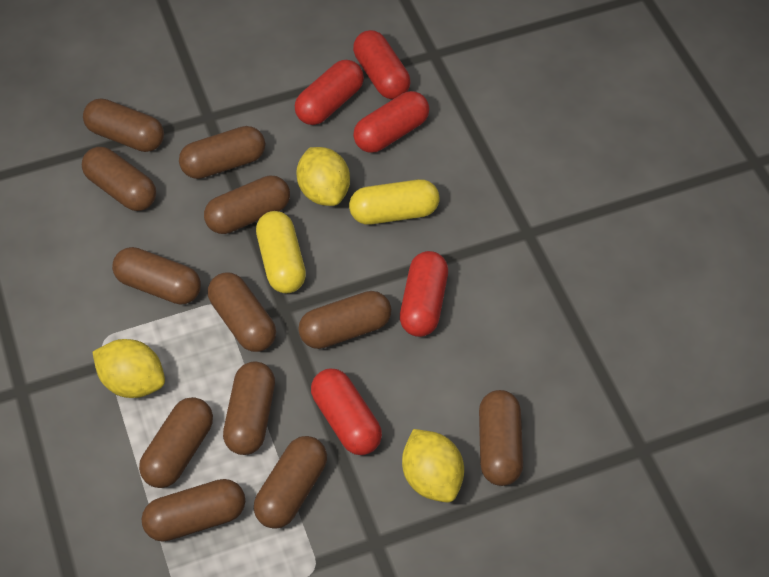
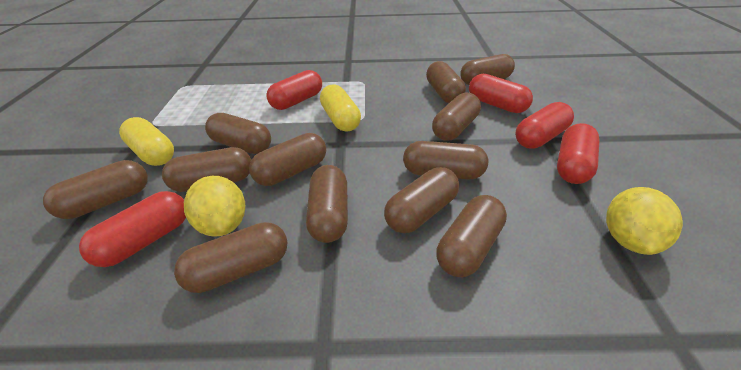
yellow lemon: 3 -> 2

